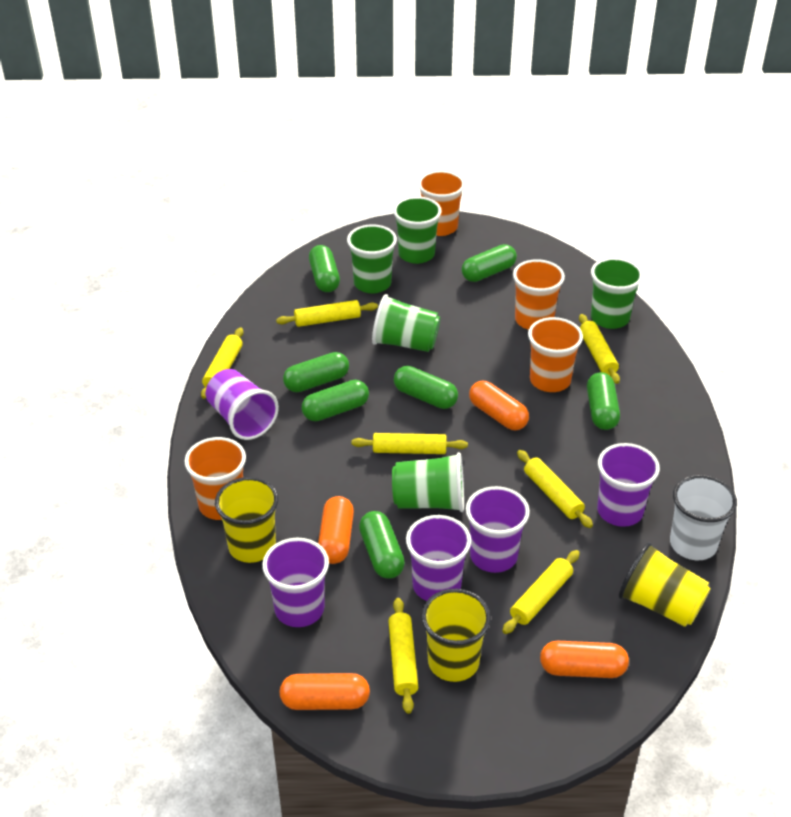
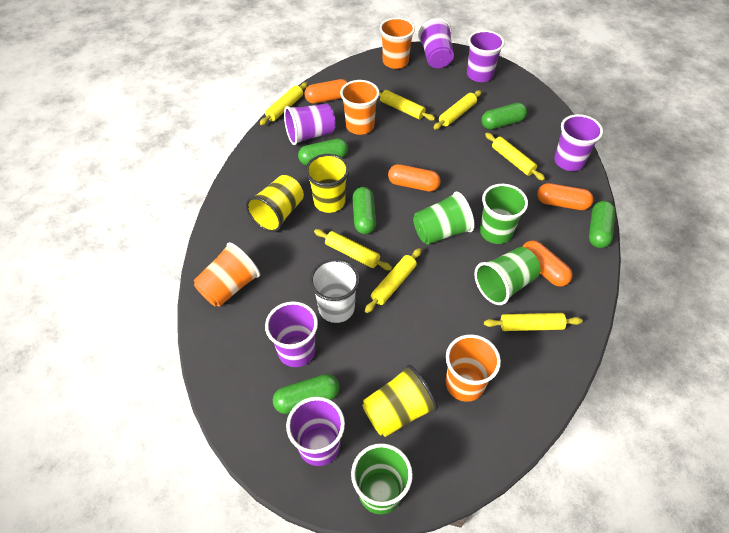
green capsule: 7 -> 5
green cup: 5 -> 4
purple cup: 5 -> 6

